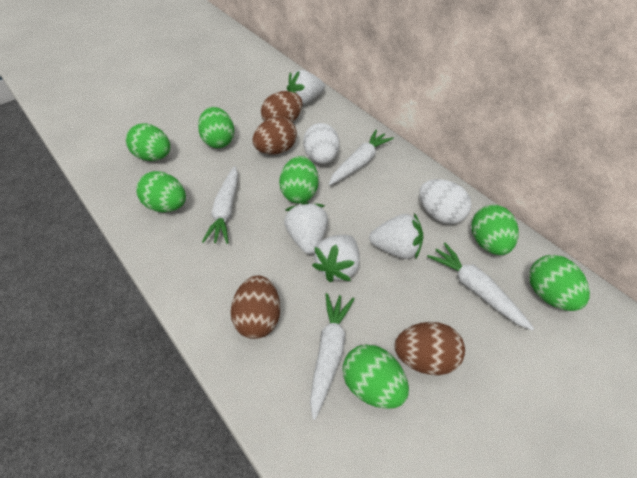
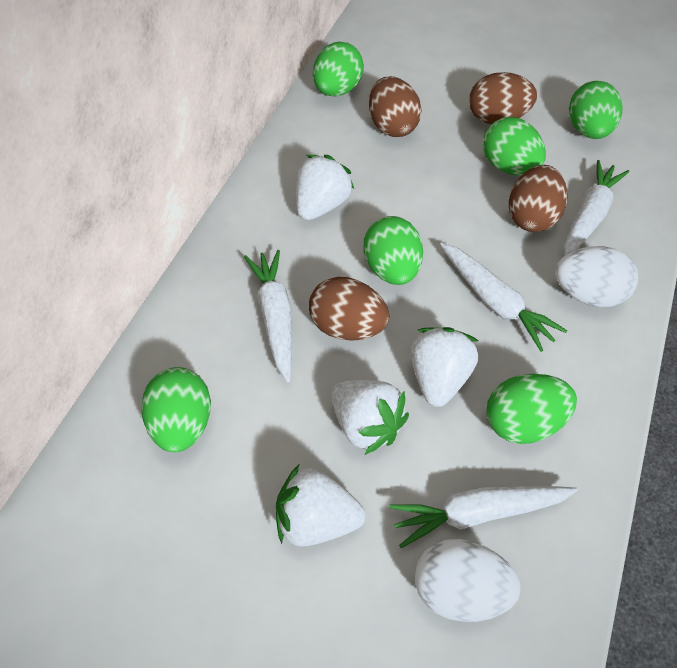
green egg: 7 -> 6

